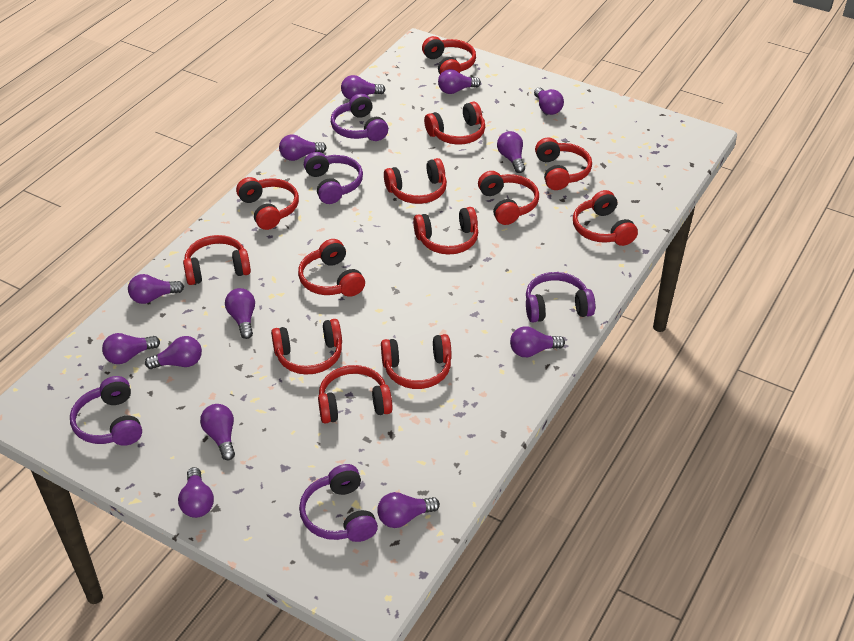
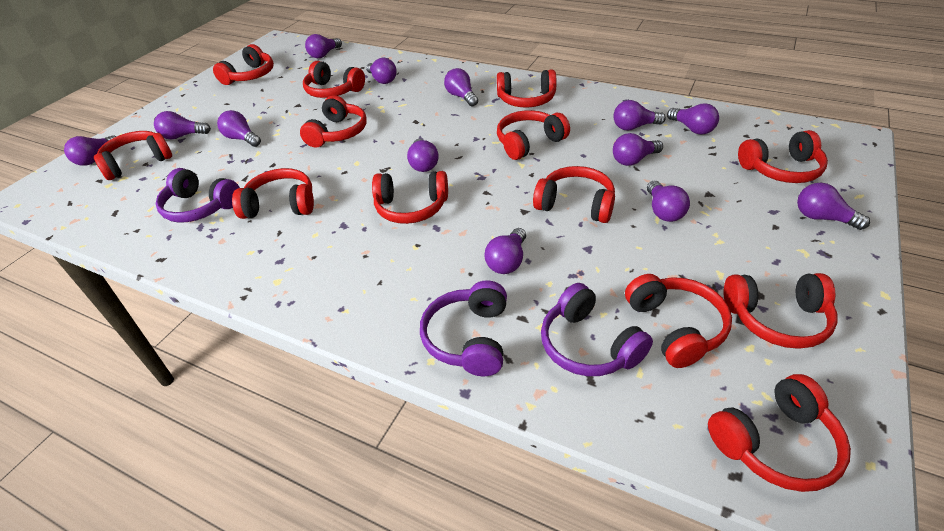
purple headphones: 5 -> 3

